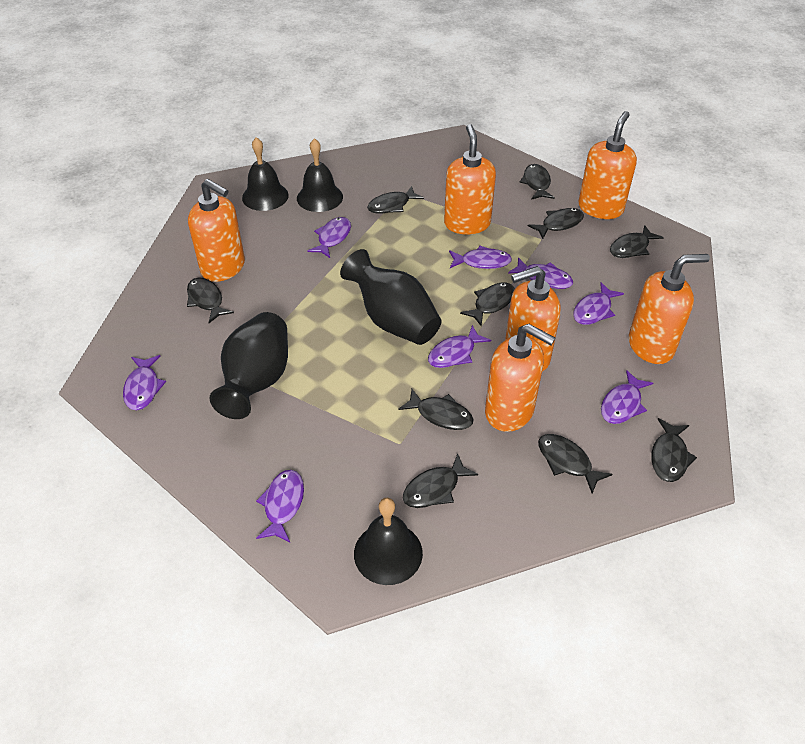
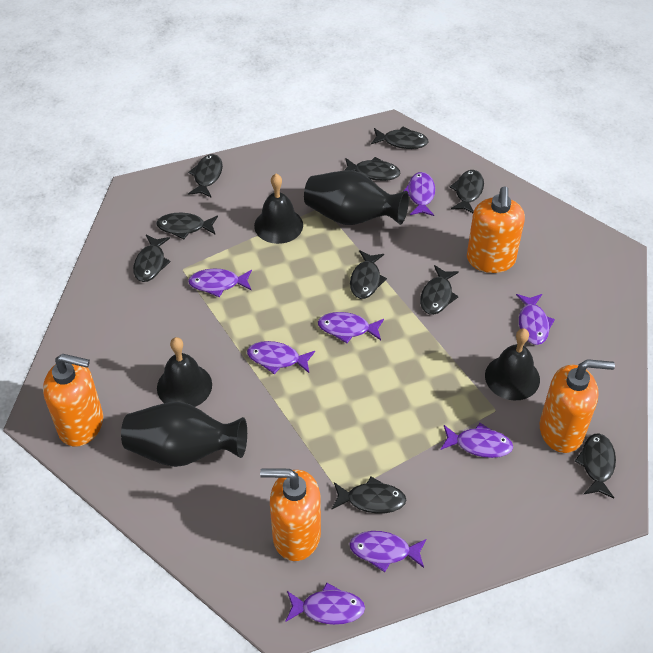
orange soap dispenser: 6 -> 4

